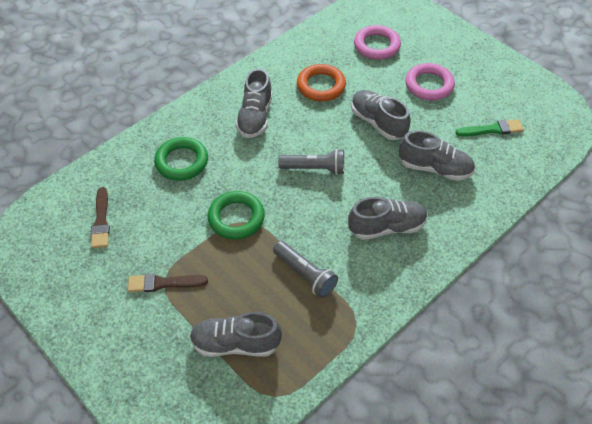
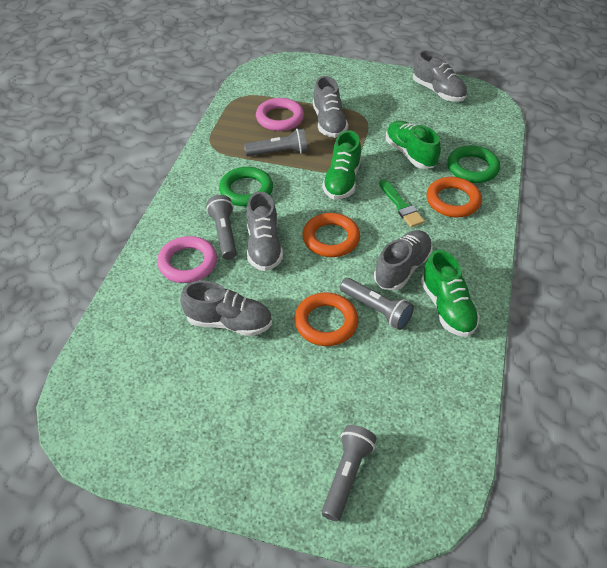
brown brush: 2 -> 0
green shoe: 0 -> 3
grey flashlight: 2 -> 4
orange ring: 1 -> 3

